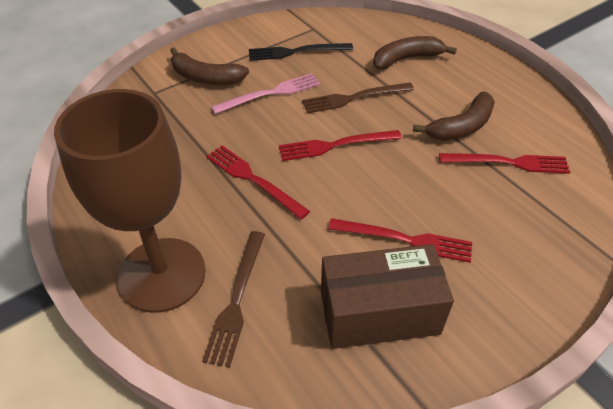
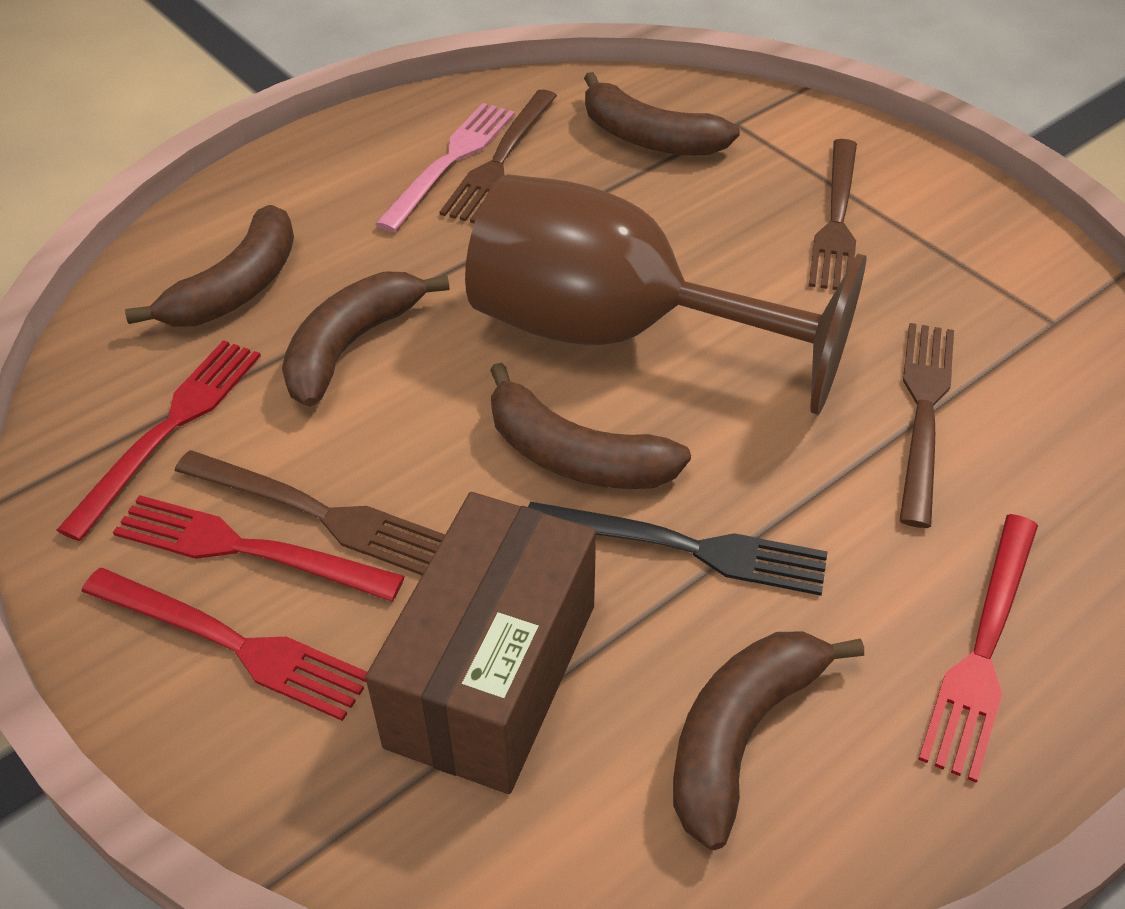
brown banana: 3 -> 5
brown fork: 2 -> 4

